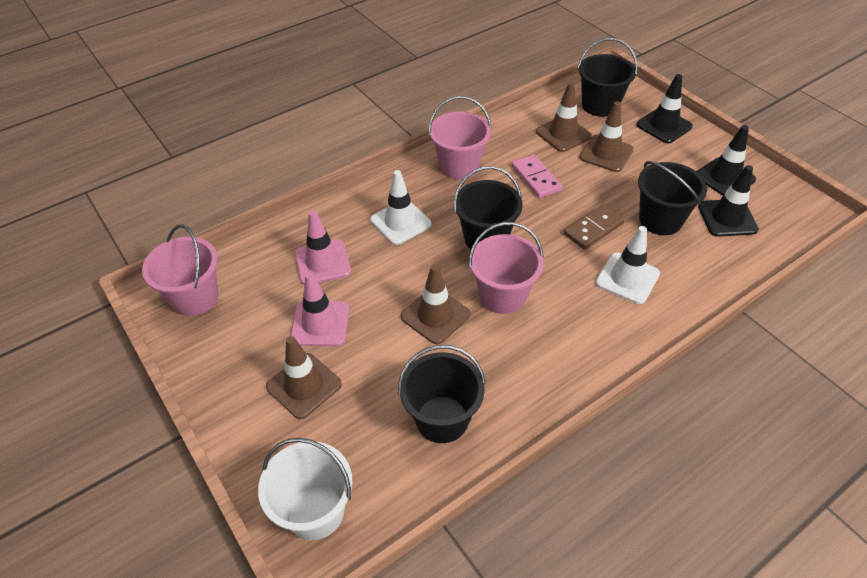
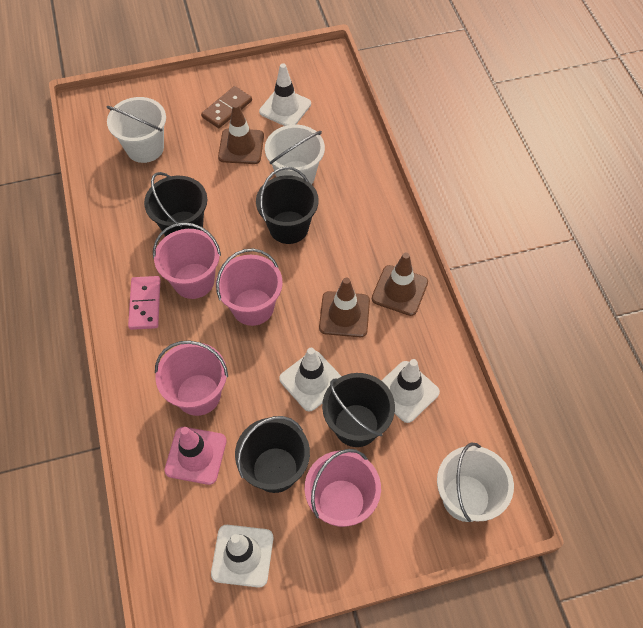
black traffic cone: 3 -> 0
brown traffic cone: 4 -> 3
pink bucket: 3 -> 4
pink traffic cone: 2 -> 1
white bucket: 1 -> 3
white traffic cone: 2 -> 4

